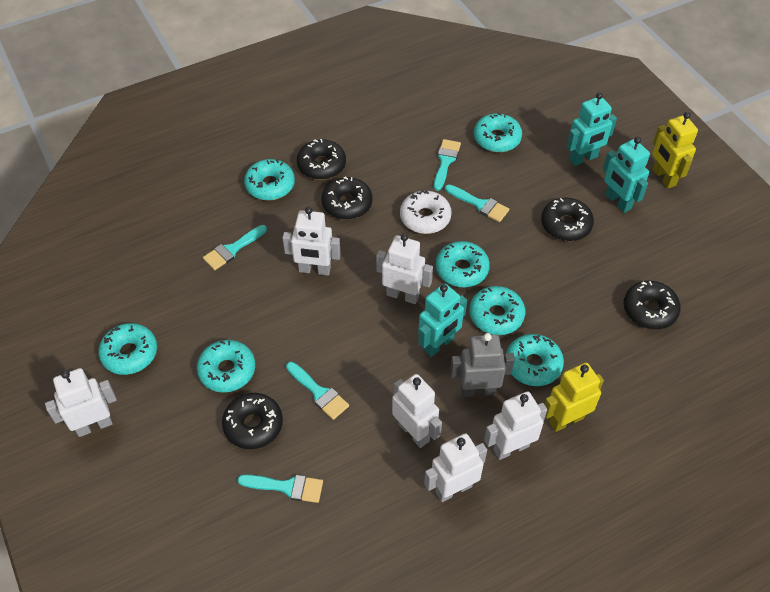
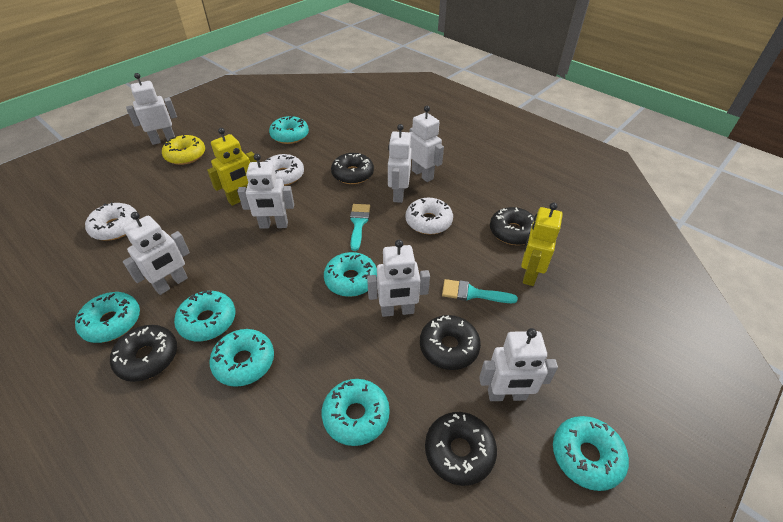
grey robot: 1 -> 0
turquoise brush: 5 -> 2
turquoise robot: 3 -> 0
white donut: 1 -> 3
white robot: 6 -> 7
yellow donut: 0 -> 1

